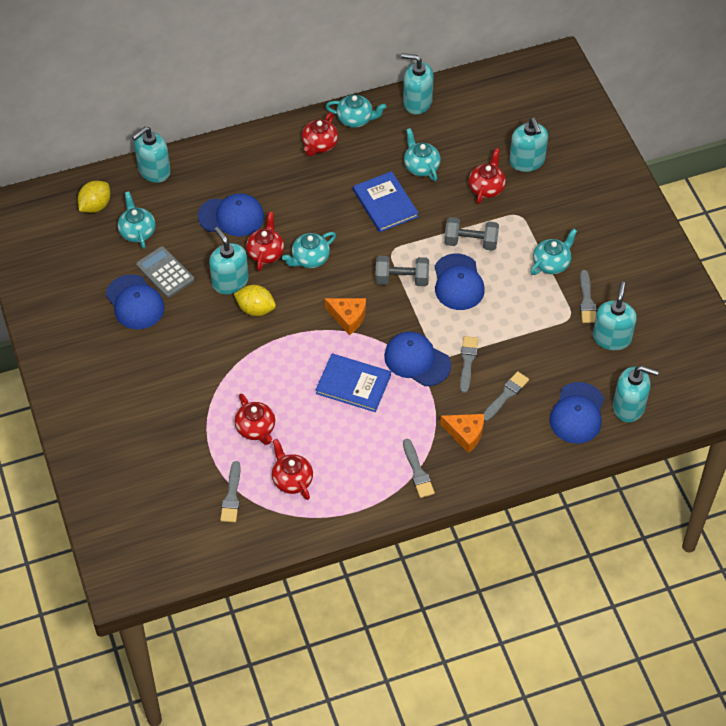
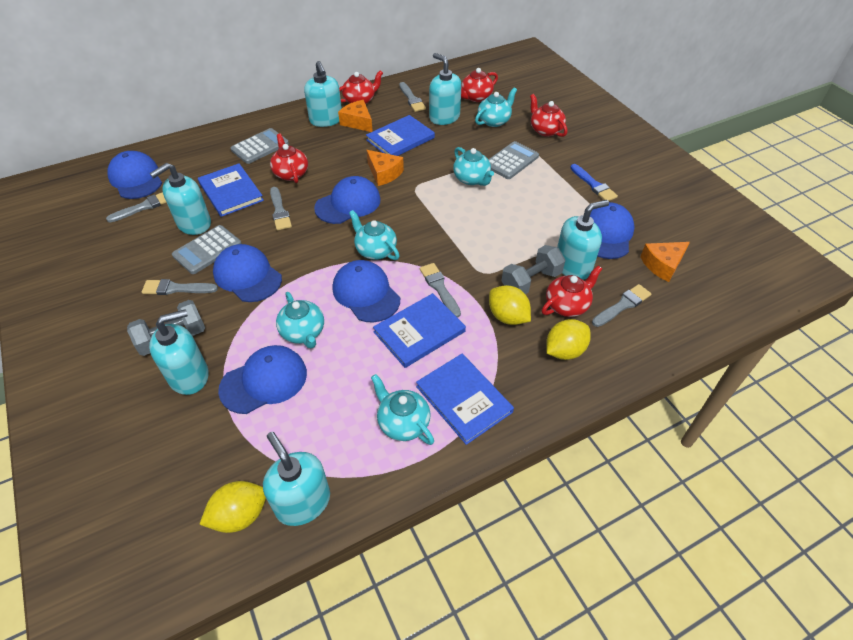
blue book: 2 -> 4
blue brush: 0 -> 1
blue cap: 5 -> 6
grey brush: 5 -> 6
grey calculator: 1 -> 3
orange cheese: 2 -> 3
yellow lemon: 2 -> 3

